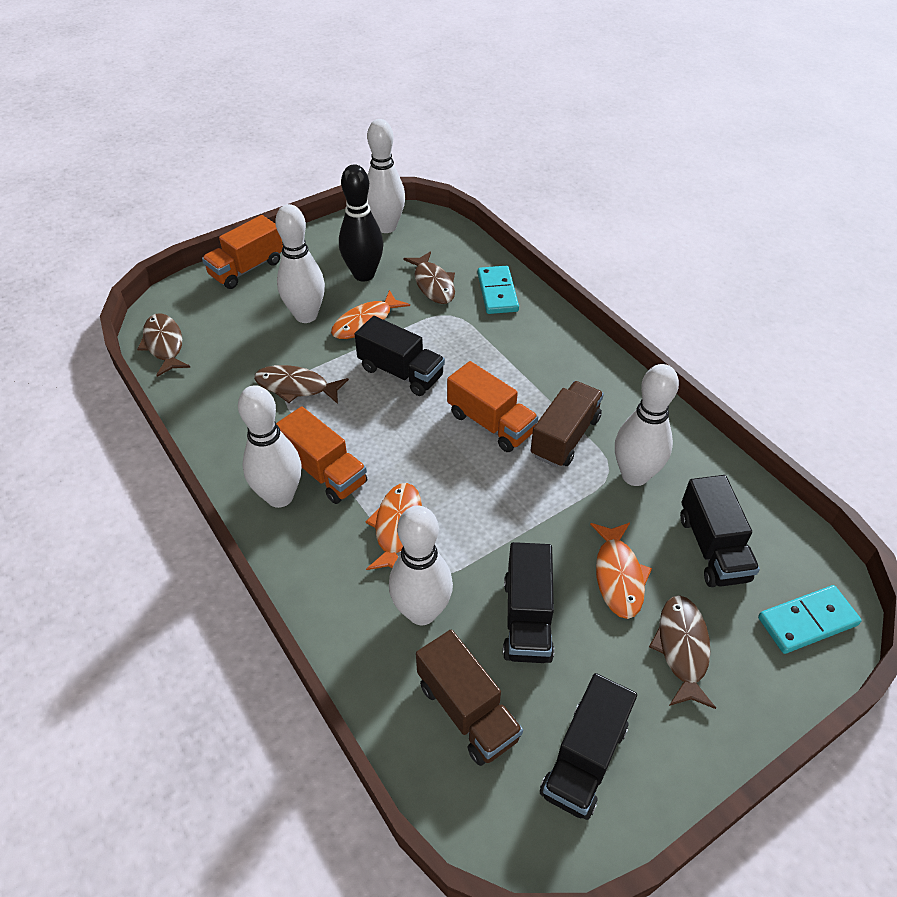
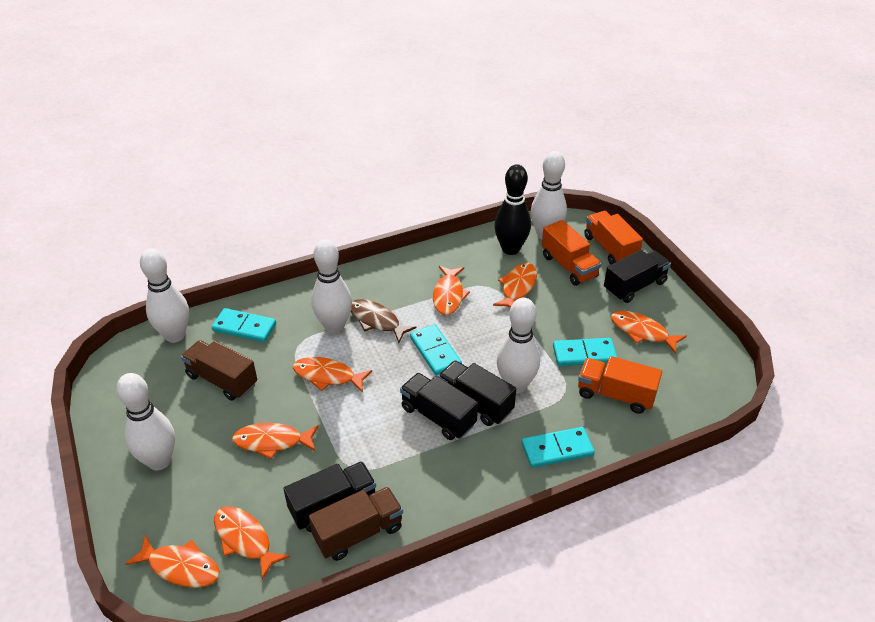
brown fish: 4 -> 1
orange fish: 3 -> 7
turquoise domino: 2 -> 4

